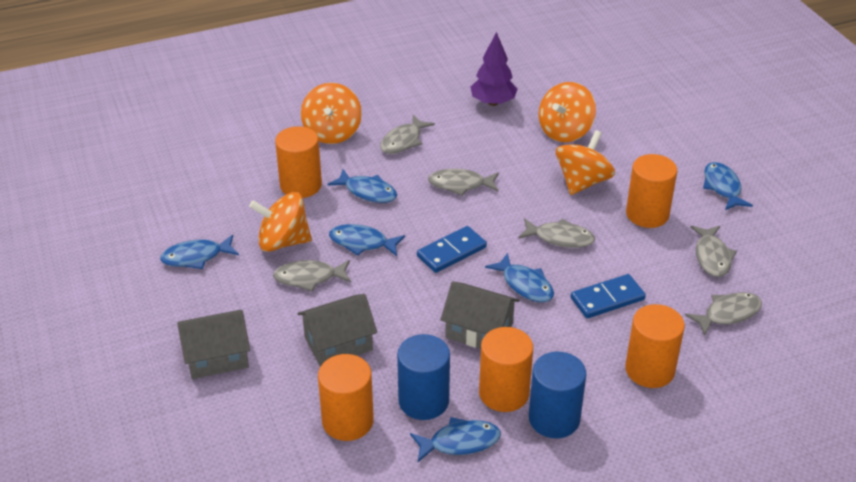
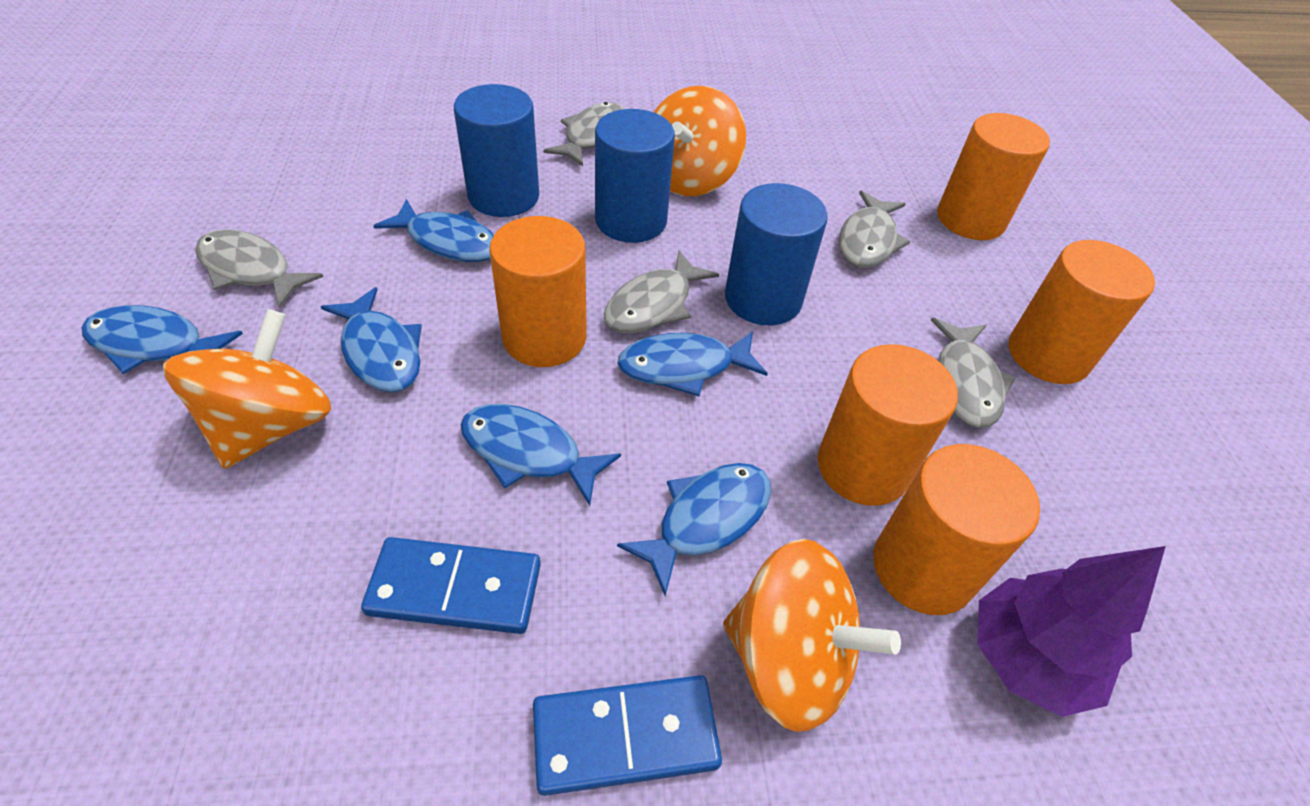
blue cylinder: 2 -> 3
grey fish: 6 -> 5
grey house: 3 -> 0
orange spinning top: 4 -> 3

